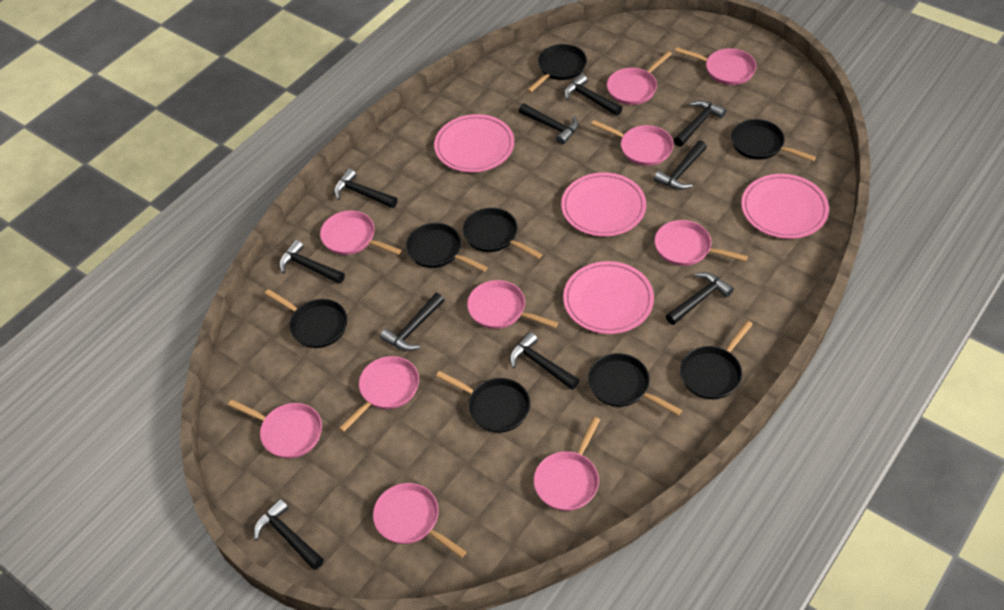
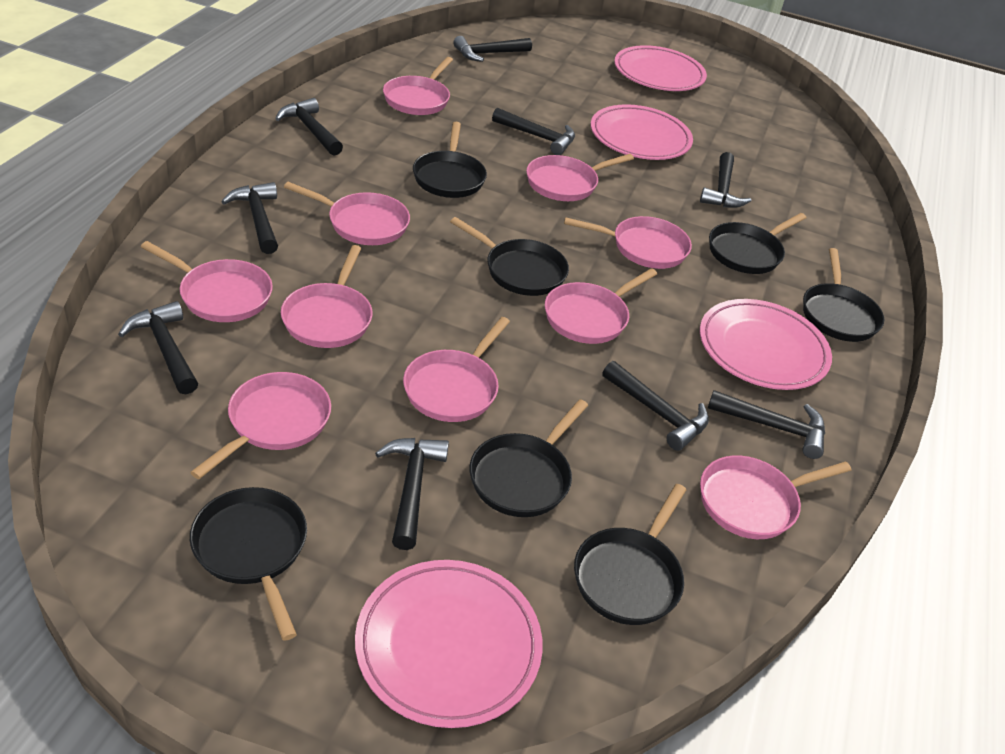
black hammer: 10 -> 9
black pan: 8 -> 7

